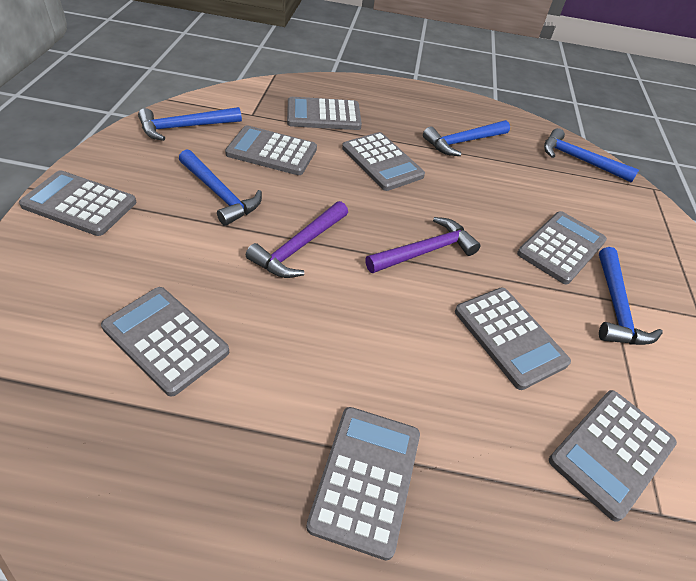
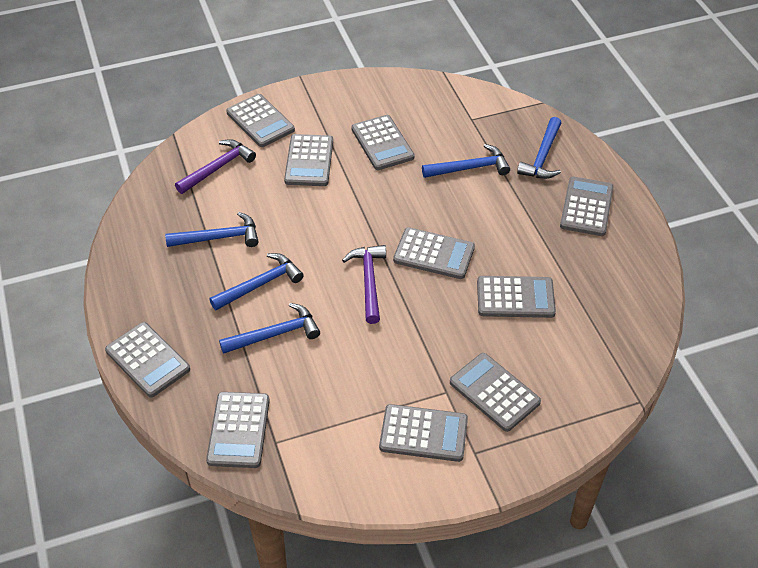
grey calculator: 9 -> 10

